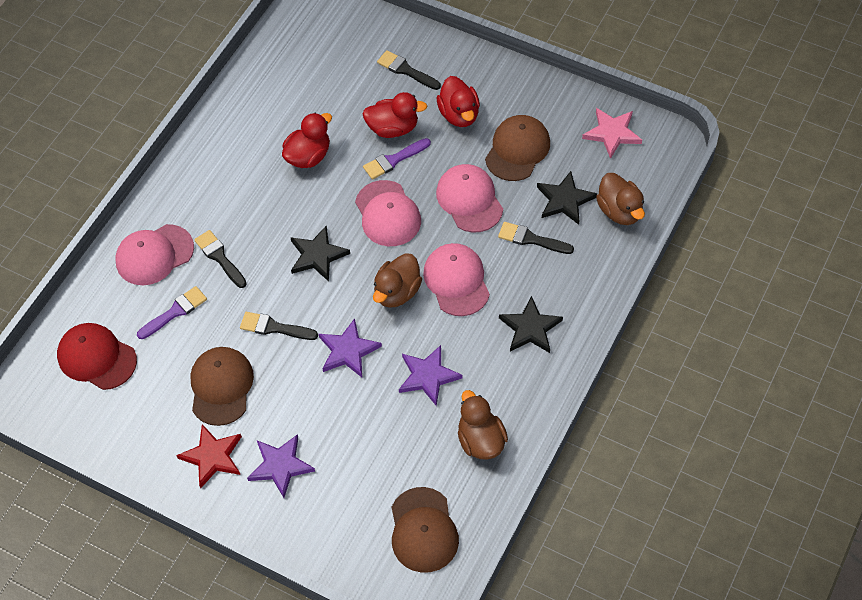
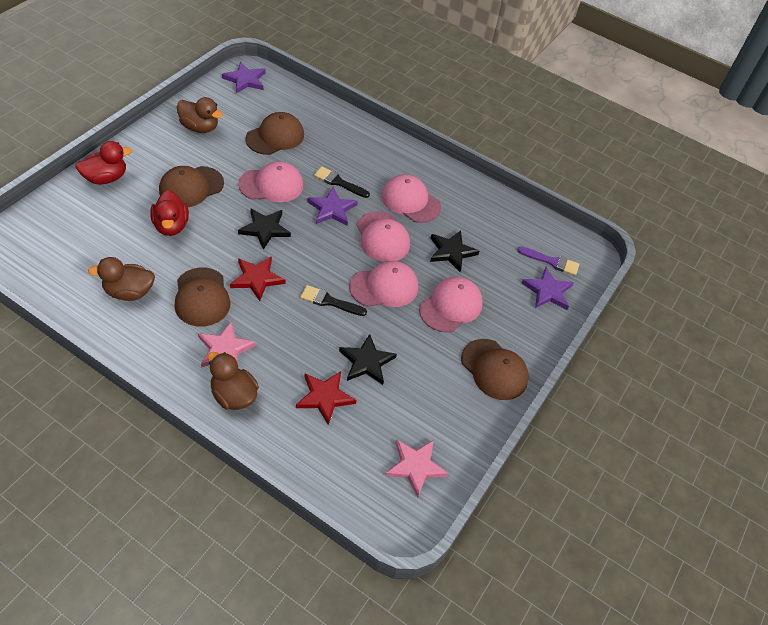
black brush: 4 -> 2
brown cap: 3 -> 4
pink cap: 4 -> 5
pink star: 1 -> 2
purple brush: 2 -> 1
red cap: 1 -> 0
red duck: 3 -> 2
red star: 1 -> 2

